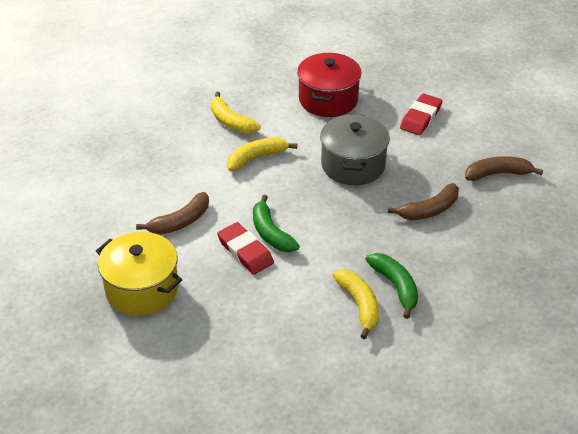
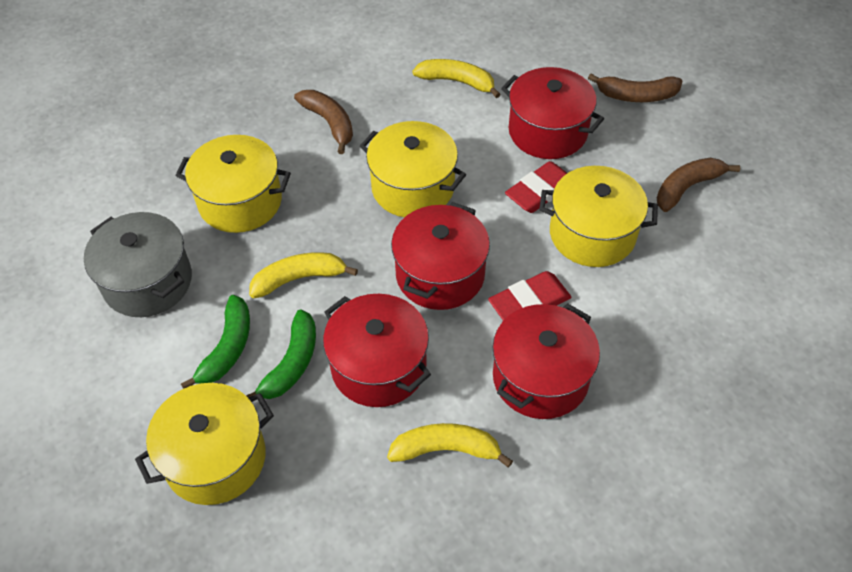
red pot: 1 -> 4
yellow pot: 1 -> 4

